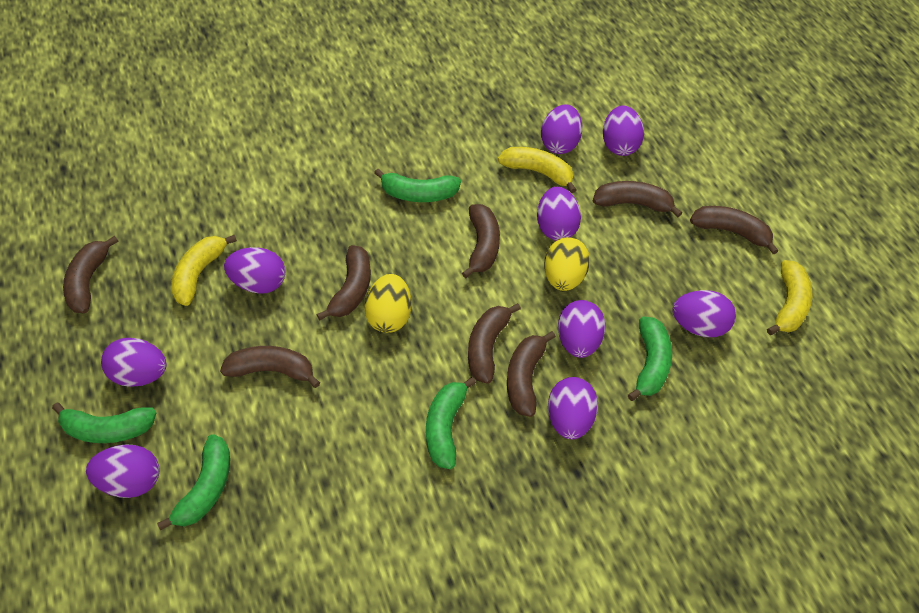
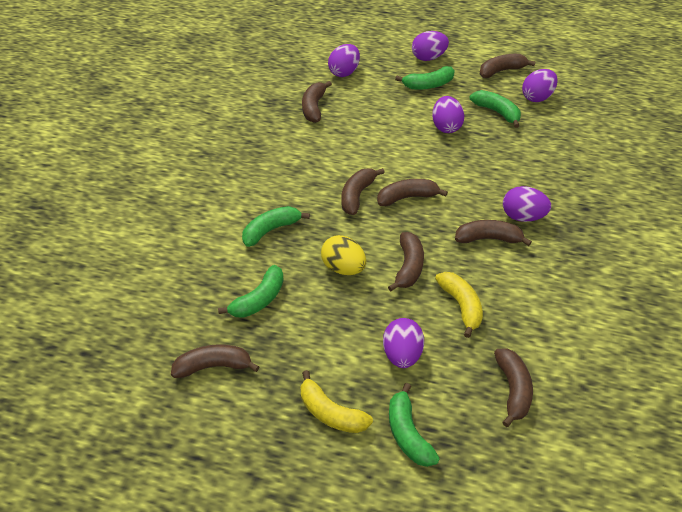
purple egg: 9 -> 6
yellow banana: 3 -> 2
yellow egg: 2 -> 1

